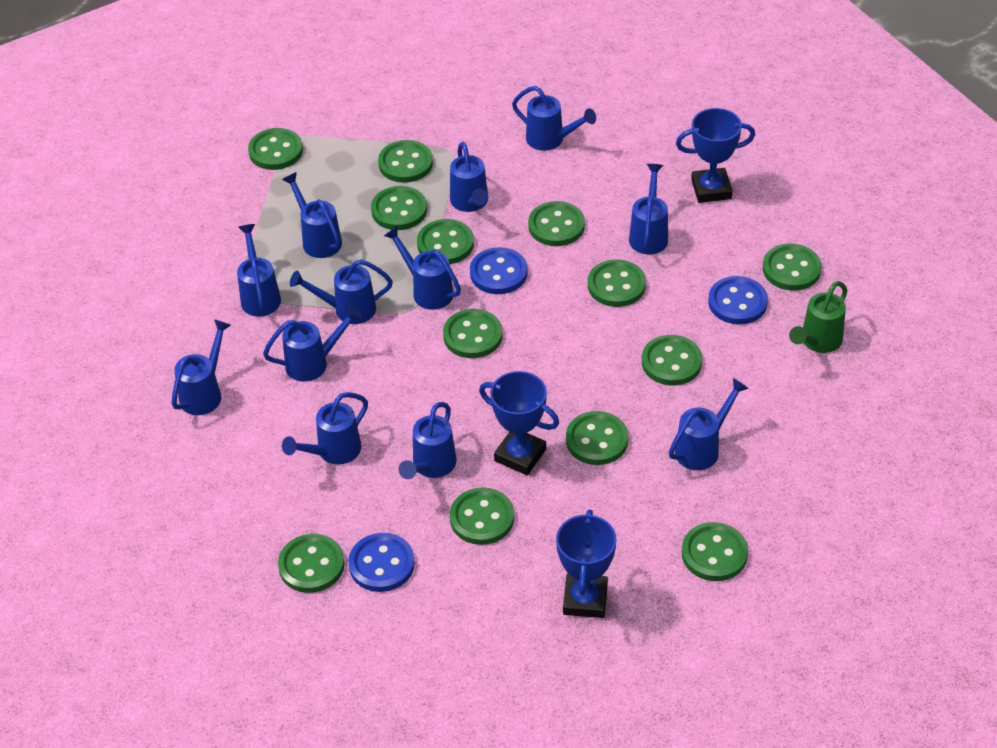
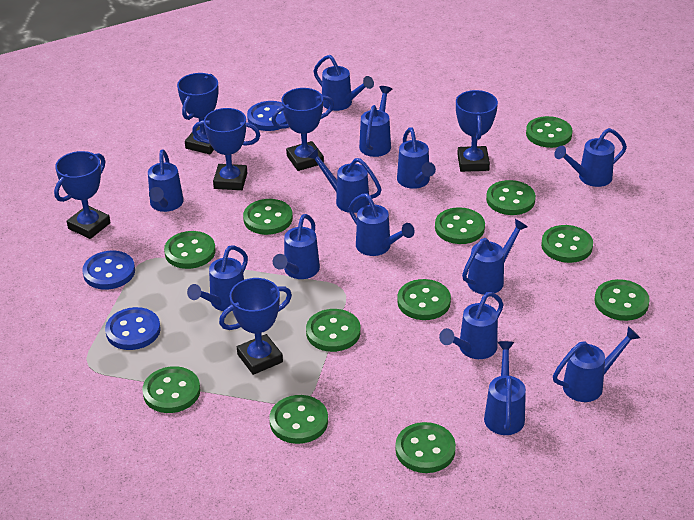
blue trophy: 3 -> 6
blue watering can: 12 -> 13
green button: 13 -> 12
green watering can: 1 -> 0

